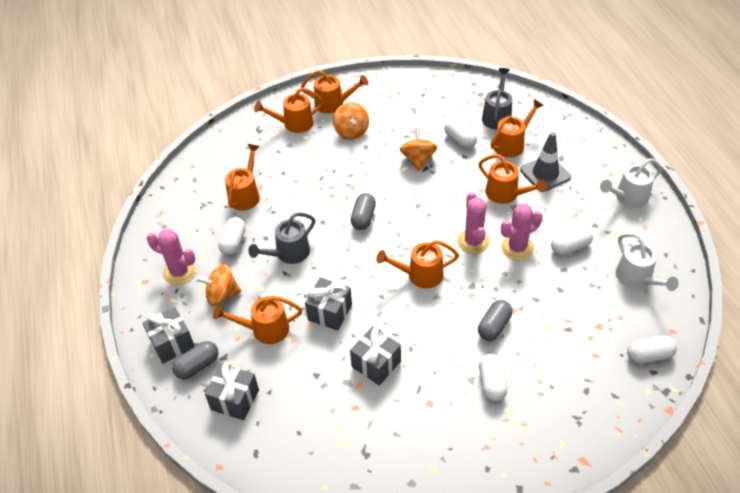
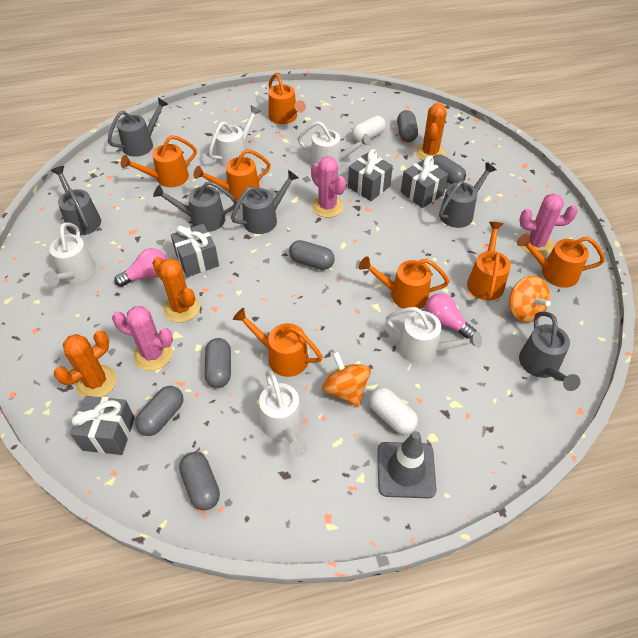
grey capsule: 3 -> 6
grey watering can: 2 -> 6
orange cactus: 0 -> 3
orange spinning top: 3 -> 2
pink light bulb: 0 -> 2
white capsule: 5 -> 2
white watering can: 2 -> 5

